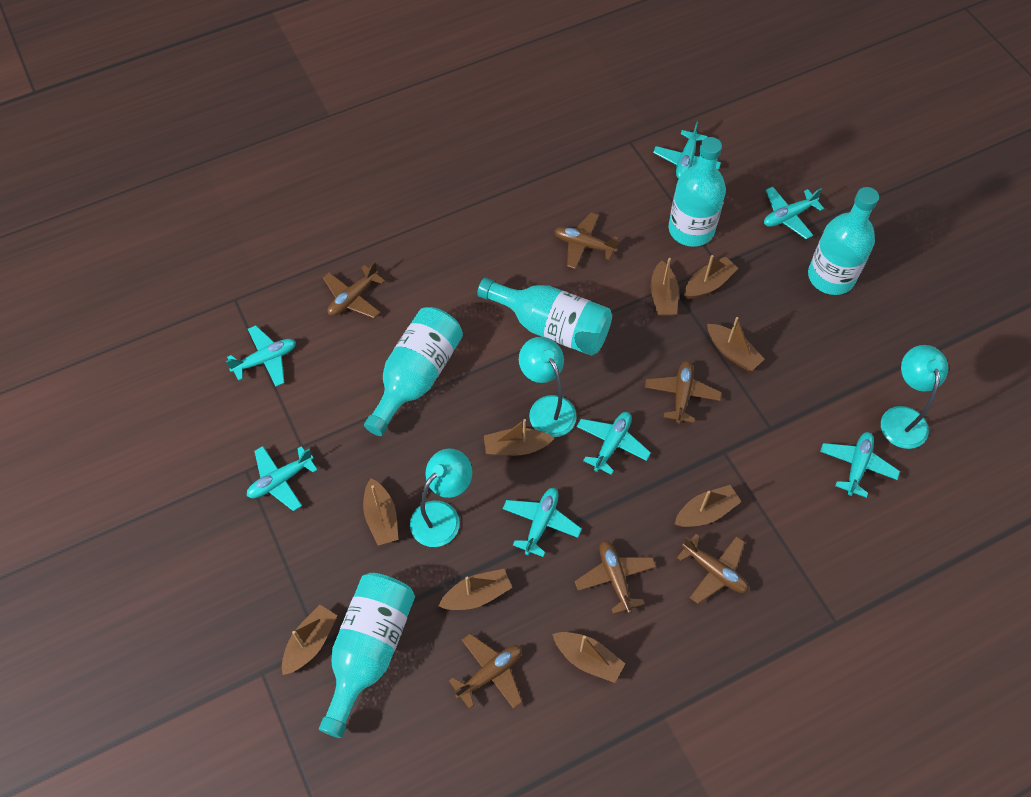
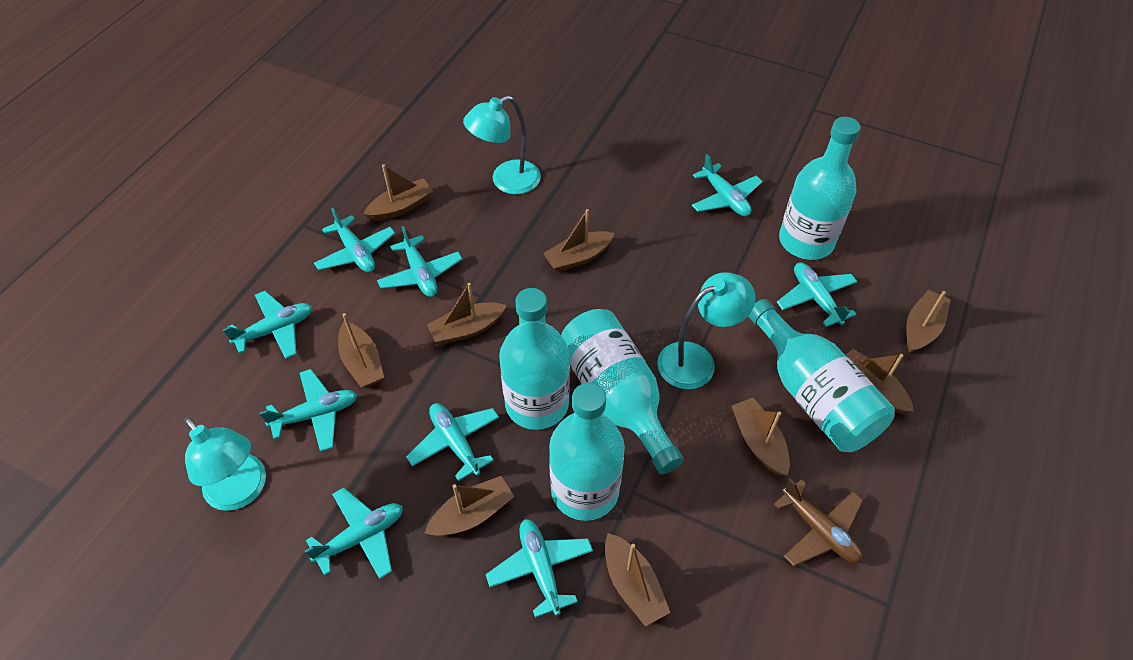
brown plane: 6 -> 1
turquoise plane: 7 -> 9

